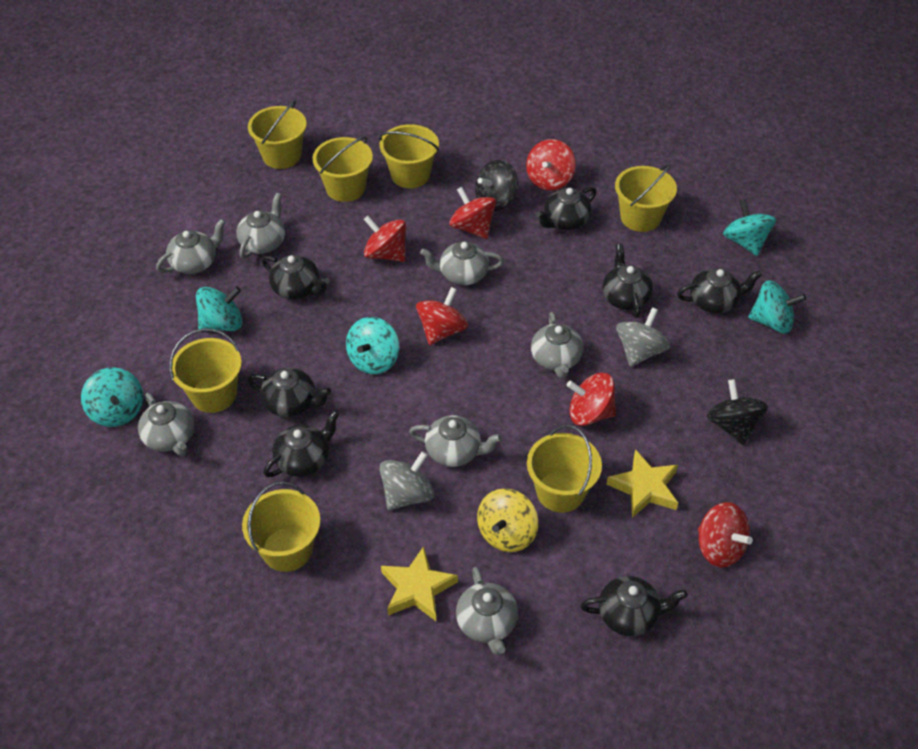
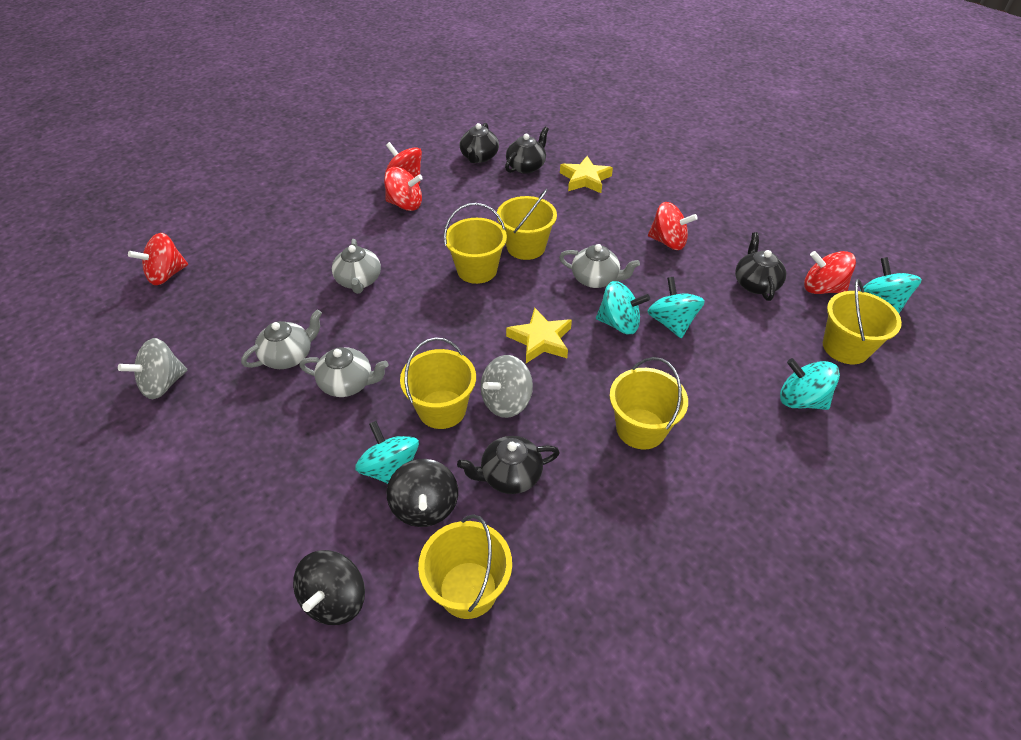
black teapot: 7 -> 4
grey teapot: 7 -> 4
red spinning top: 6 -> 5
yellow bucket: 7 -> 6
yellow spinning top: 1 -> 0

